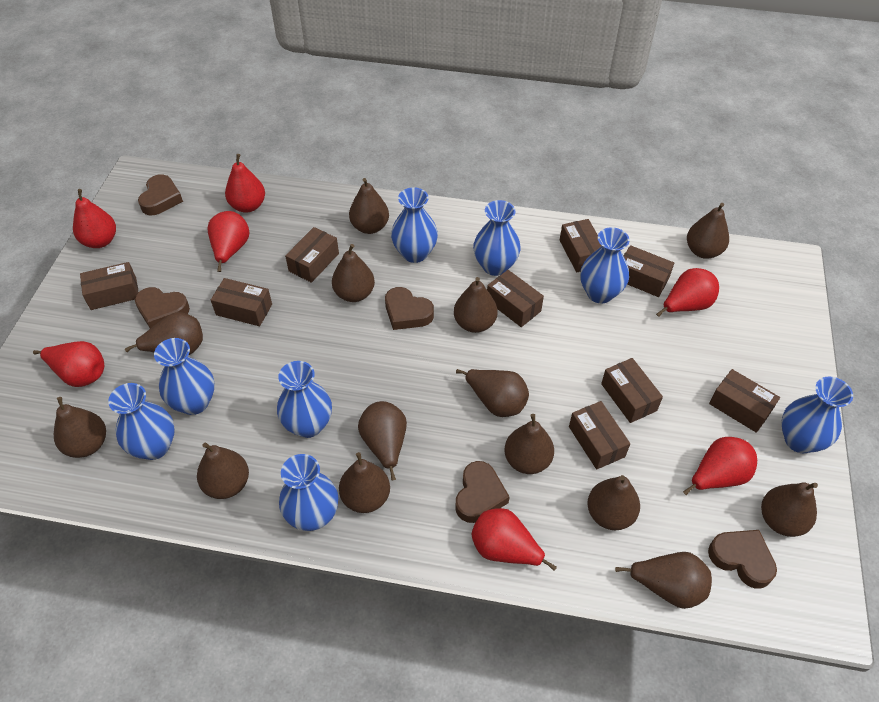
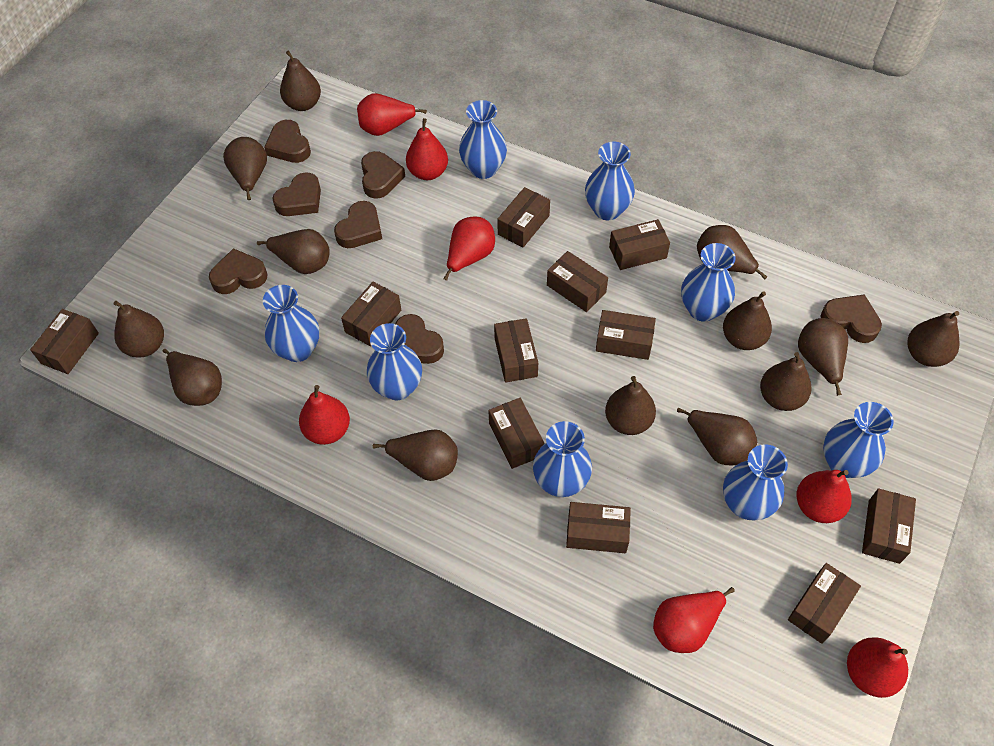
brown box: 9 -> 11
brown heart: 5 -> 7
brown pear: 14 -> 13

